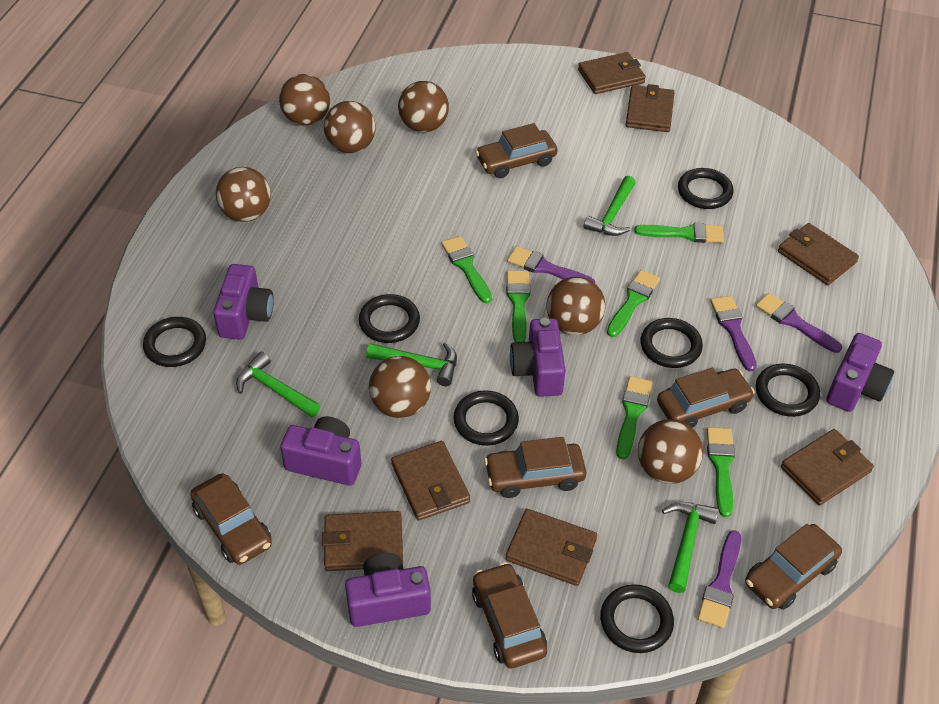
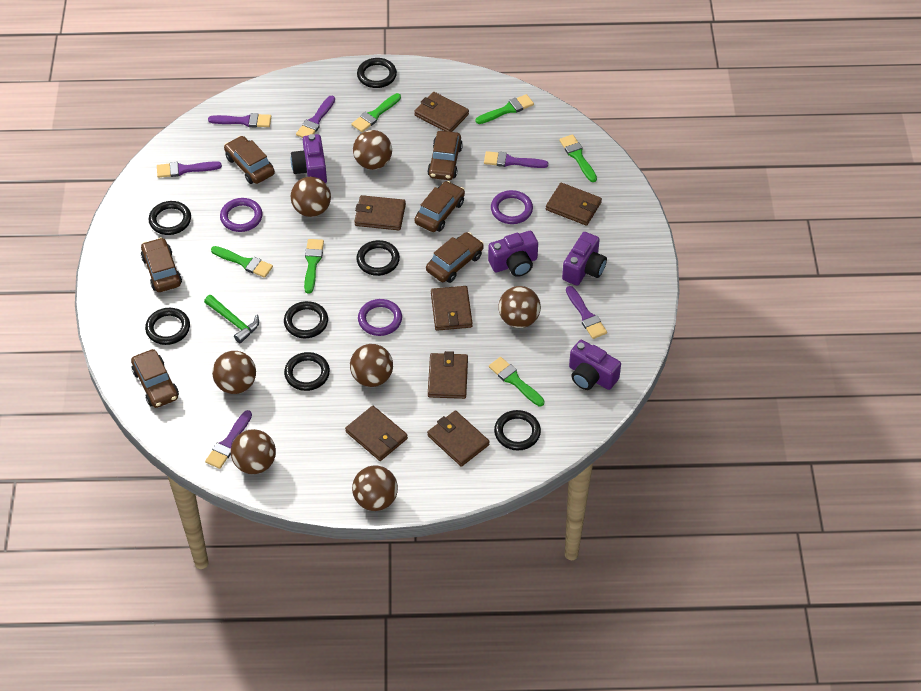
green hammer: 4 -> 1
purple brush: 4 -> 6
purple camera: 5 -> 4
purple ring: 0 -> 3

